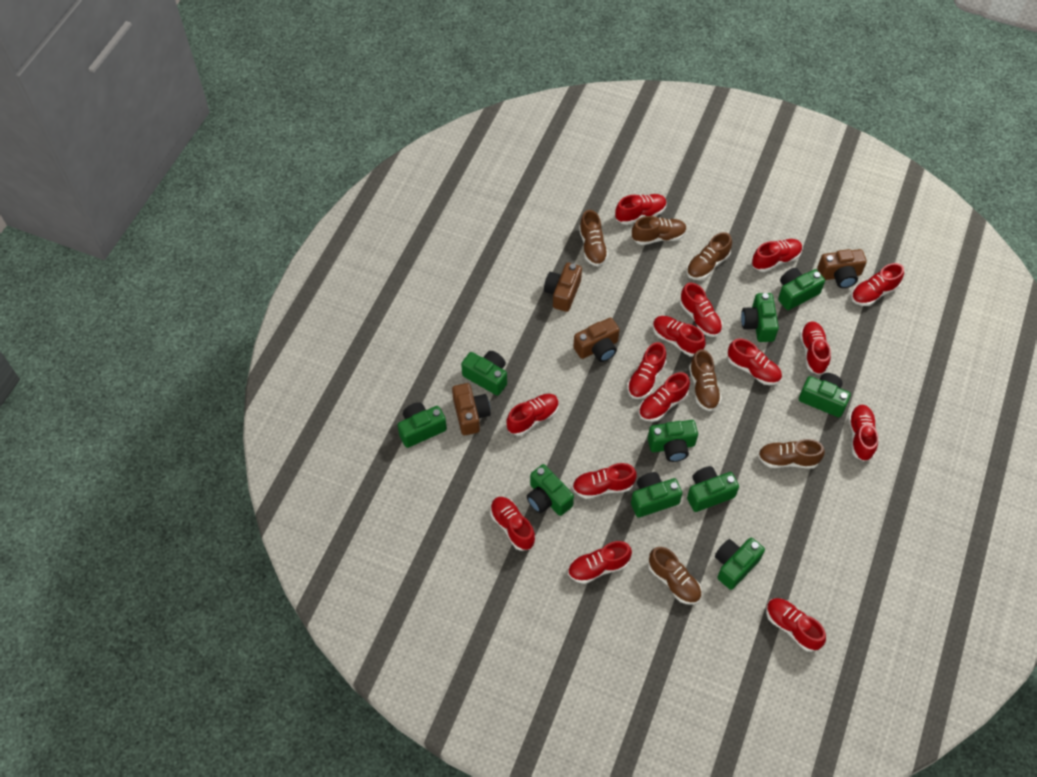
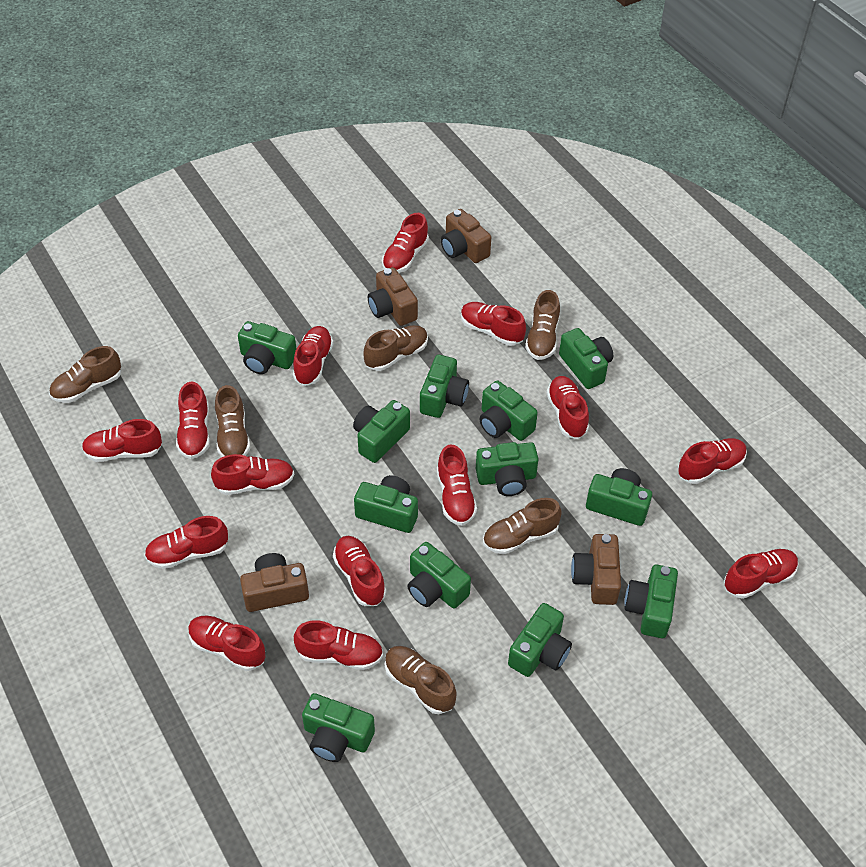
green camera: 10 -> 12
red shoe: 15 -> 14

